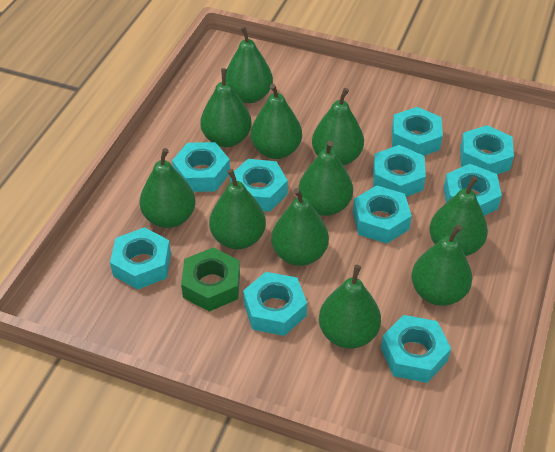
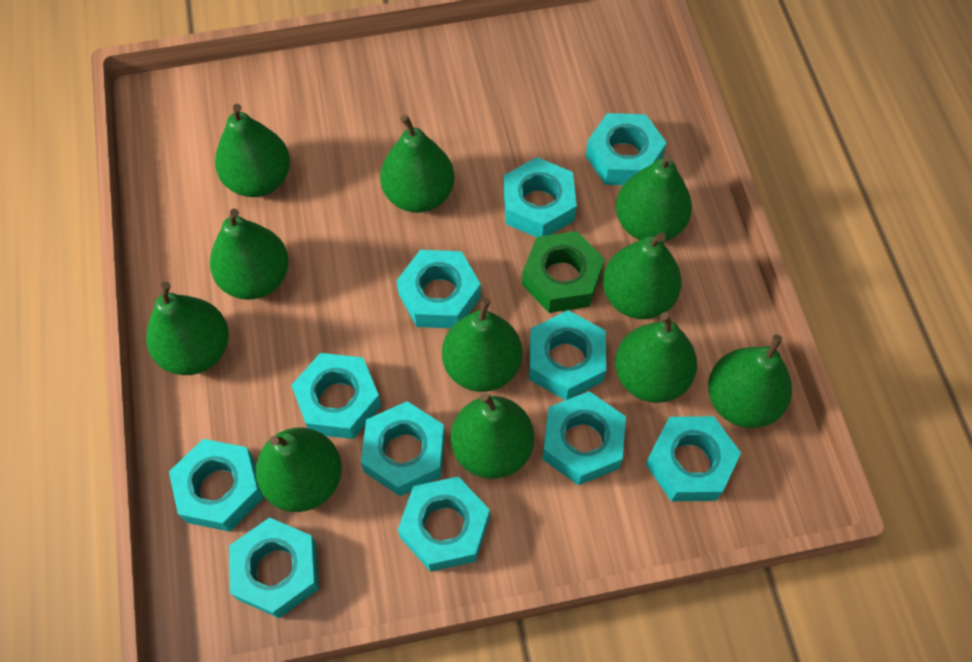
turquoise nut: 10 -> 11

